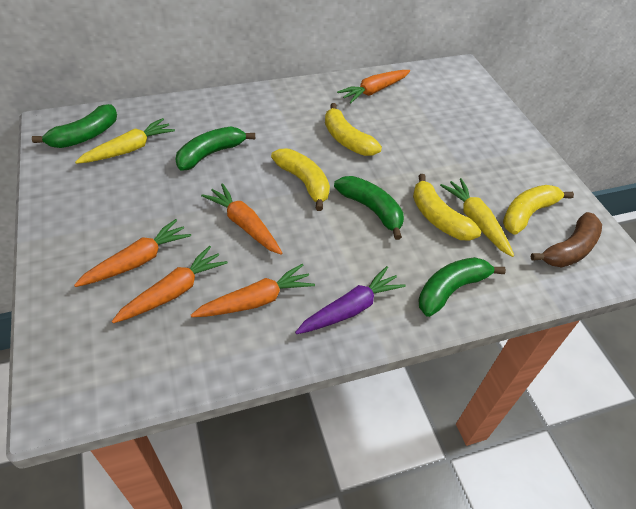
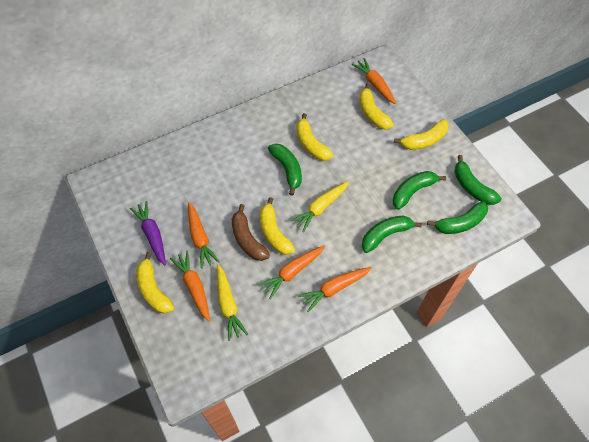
green banana: 4 -> 5
yellow banana: 4 -> 5

